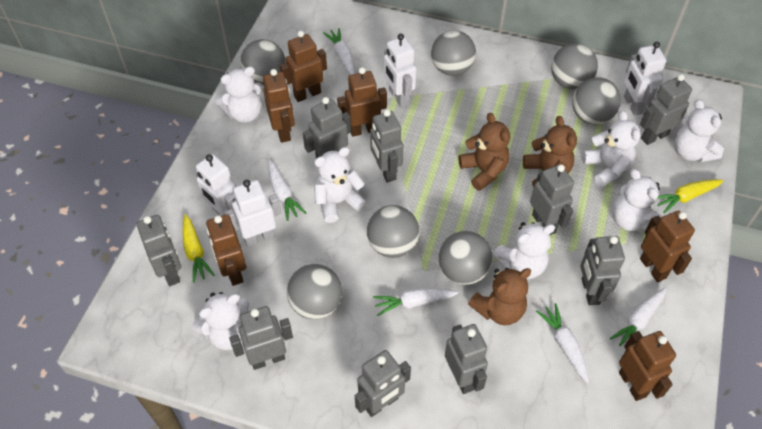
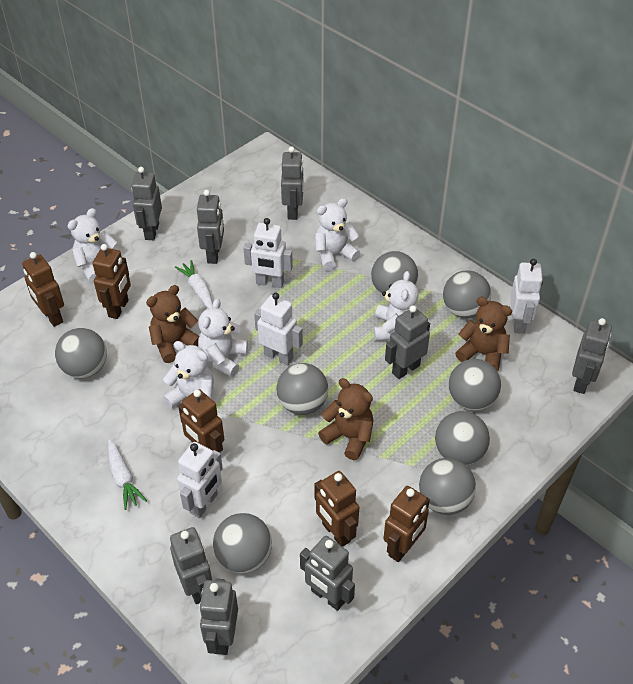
brown robot: 6 -> 5
grey ball: 7 -> 8
grey robot: 9 -> 8
white carrot: 5 -> 2
white teddy bear: 7 -> 5
yellow carrot: 2 -> 0

